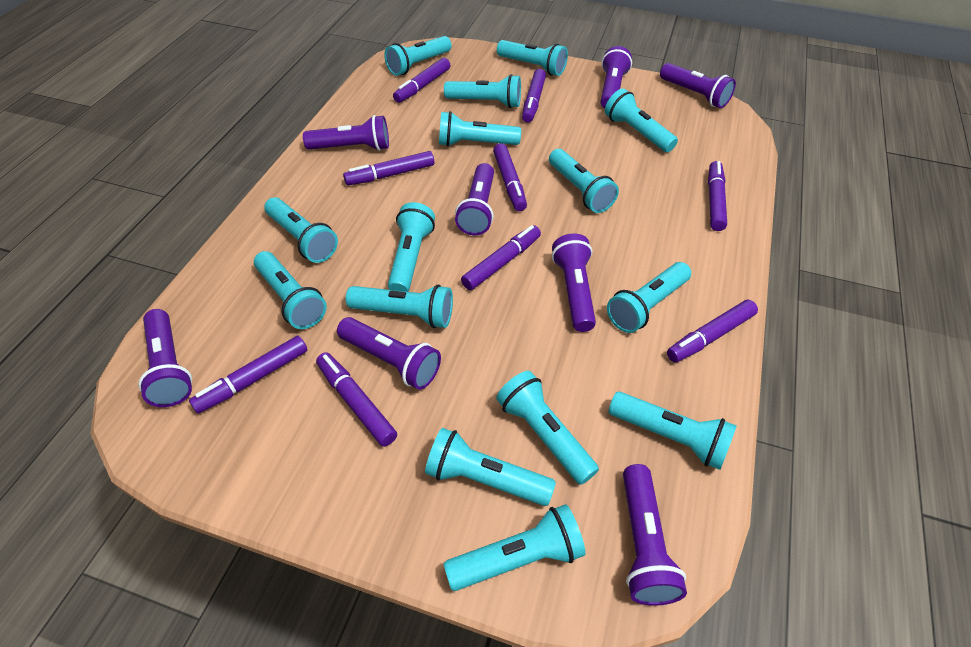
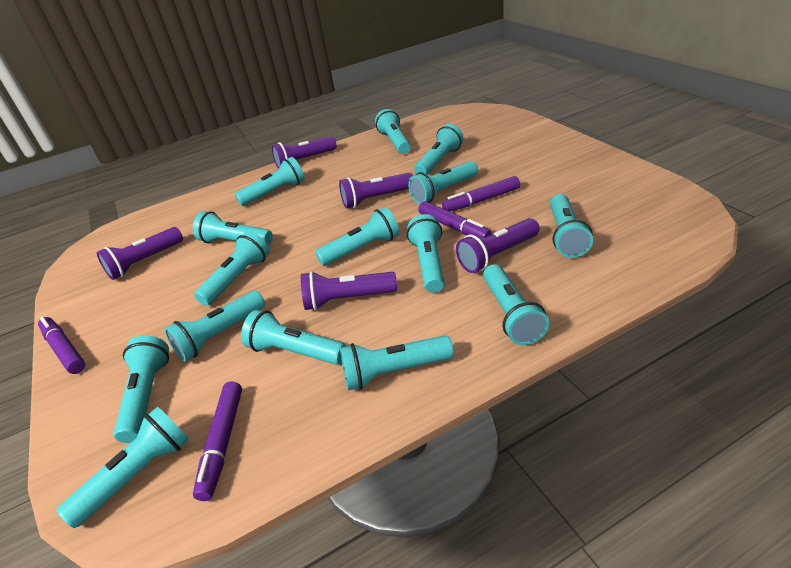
purple flashlight: 8 -> 5
purple marker: 9 -> 4

